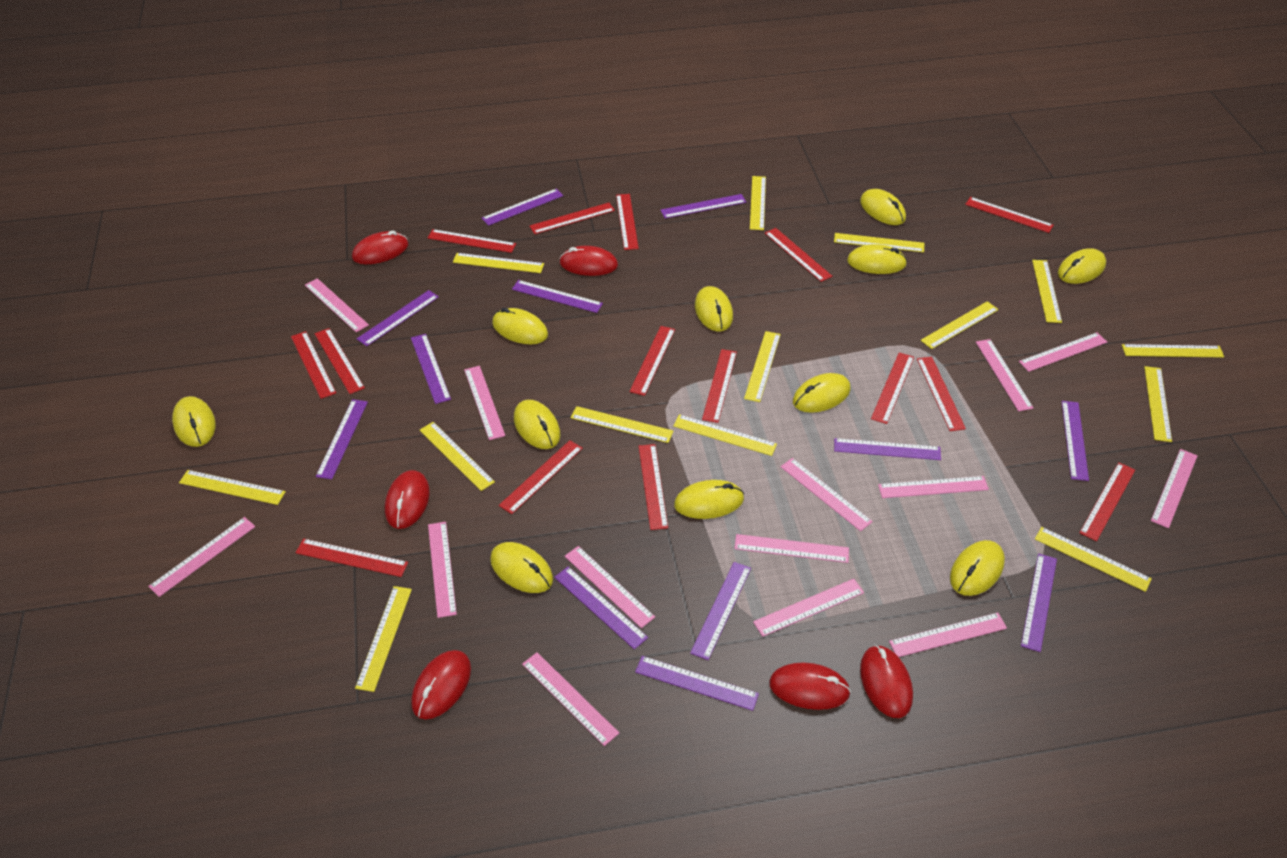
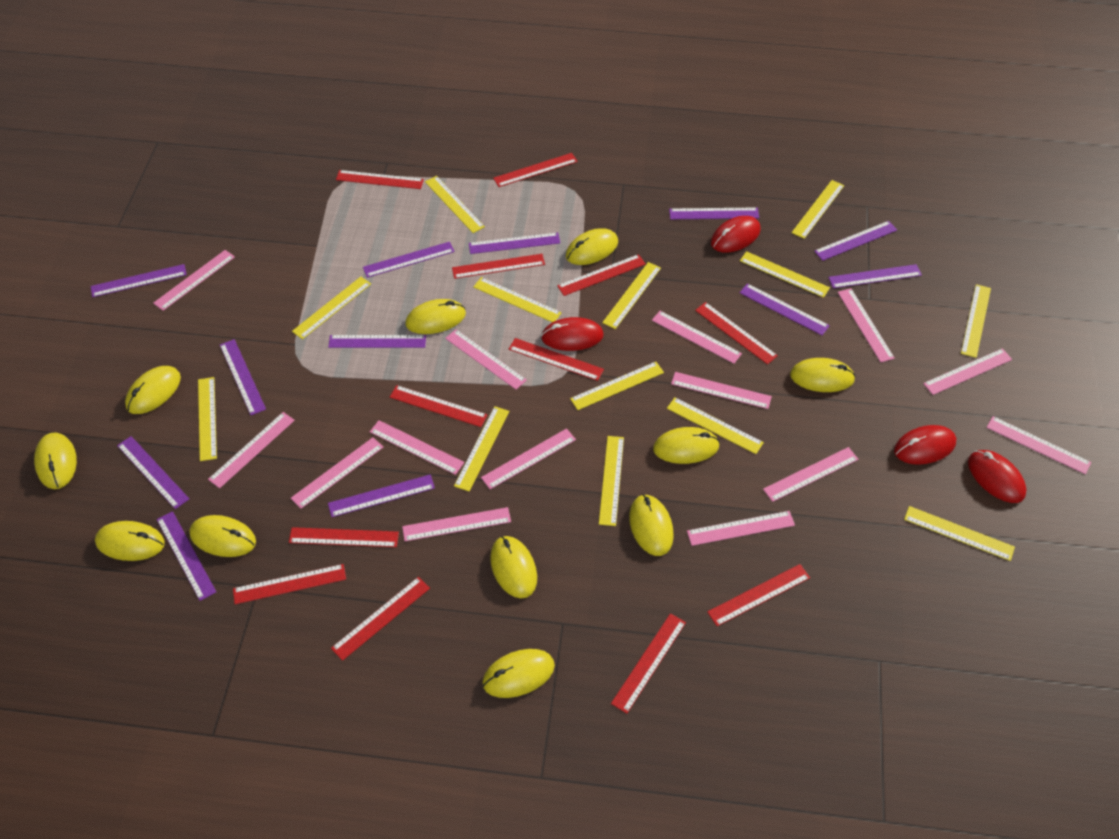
red mouse: 6 -> 4
red ruler: 15 -> 12
yellow ruler: 14 -> 13

